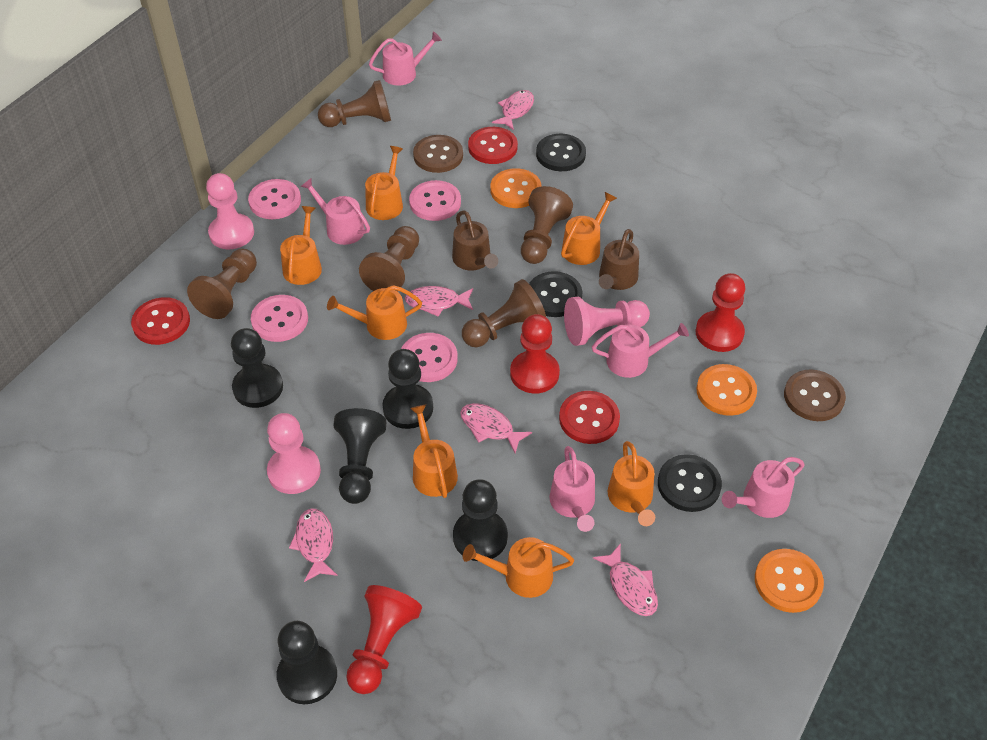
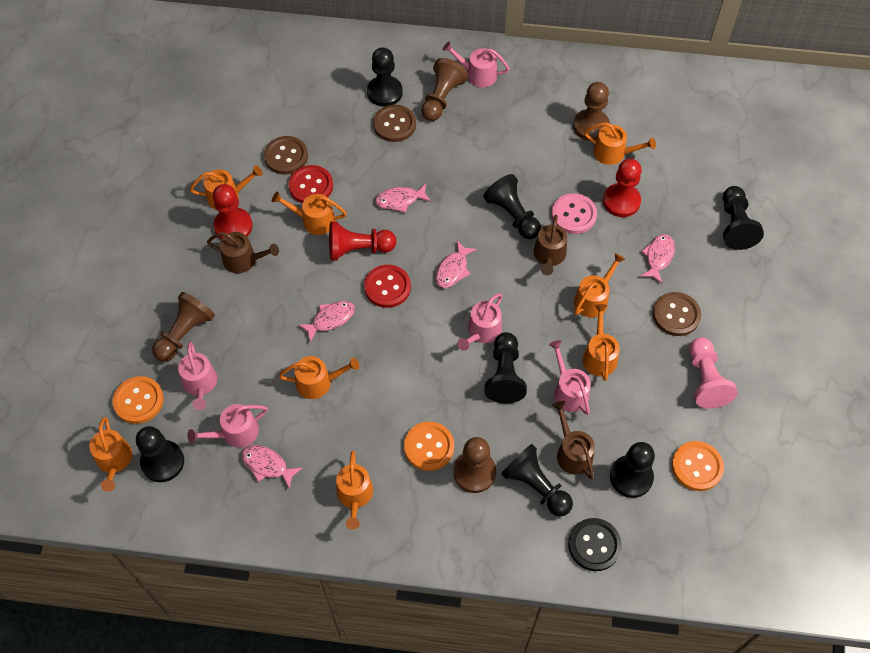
black button: 3 -> 1
black pawn: 5 -> 7
brown button: 2 -> 3
brown pawn: 5 -> 4
brown watering can: 2 -> 3
orange watering can: 7 -> 8
pink button: 4 -> 1
pink pawn: 3 -> 1
red button: 3 -> 2

